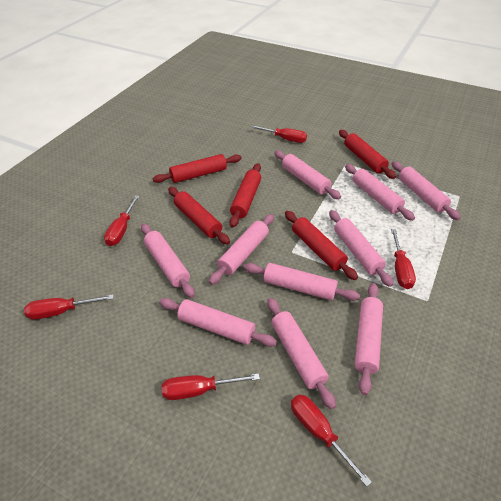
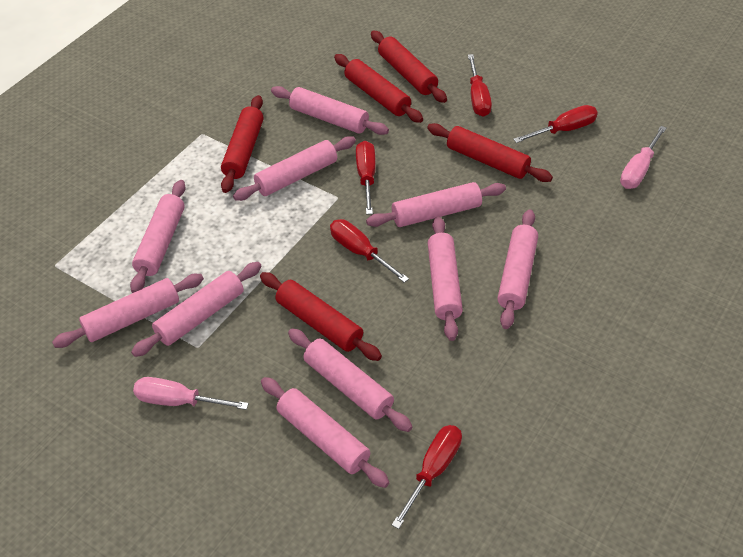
pink screwdriver: 0 -> 2
red screwdriver: 6 -> 5

